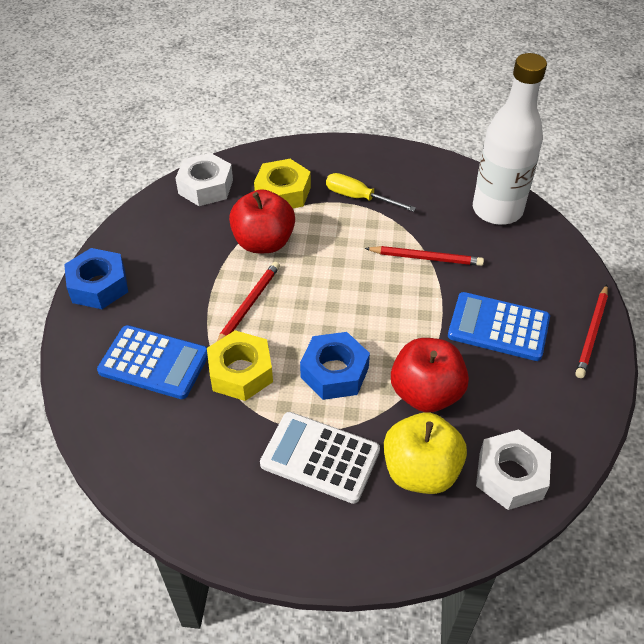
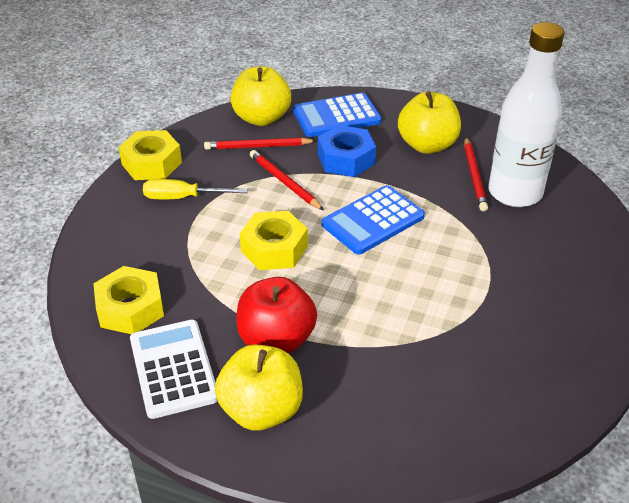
blue nut: 2 -> 1
red apple: 2 -> 1
white nut: 2 -> 0
yellow apple: 1 -> 3
yellow nut: 2 -> 3

